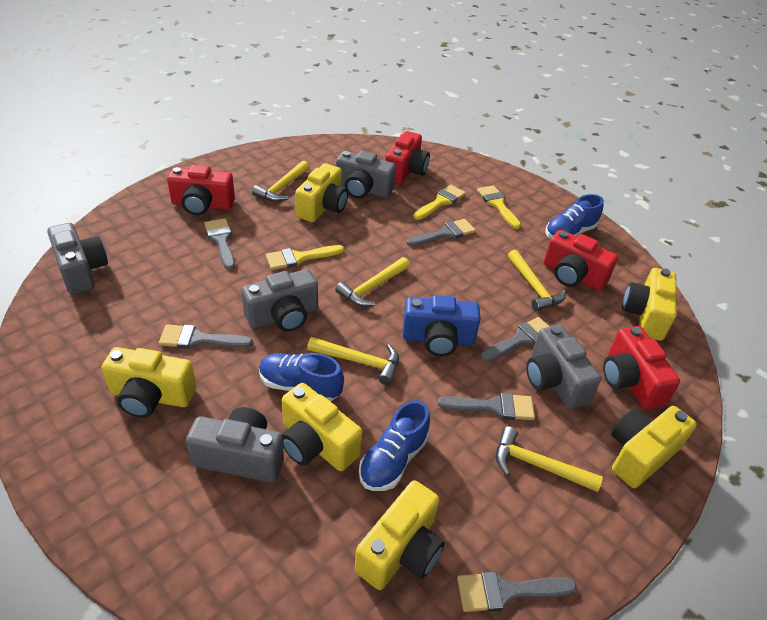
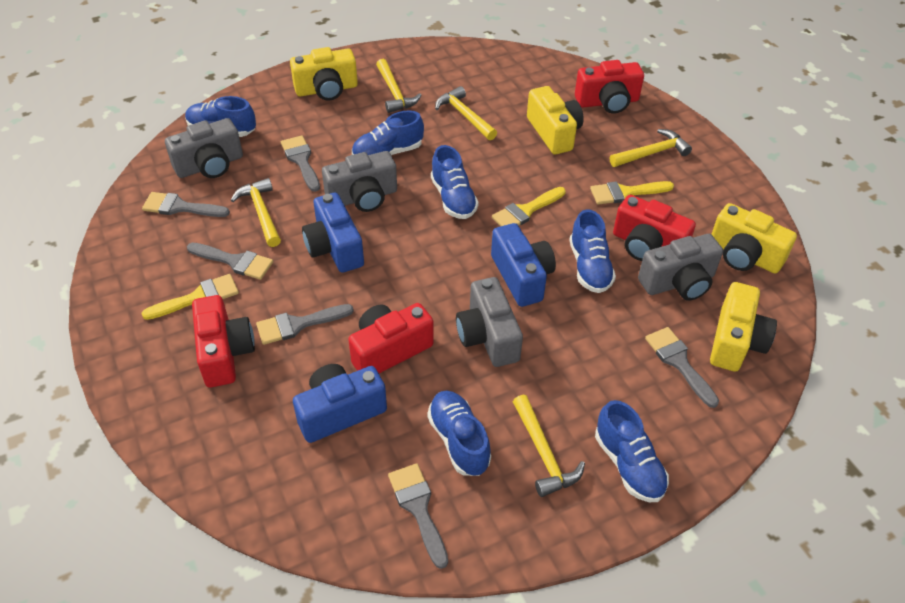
blue camera: 1 -> 3
blue shoe: 3 -> 6
grey camera: 5 -> 4
yellow camera: 6 -> 4

